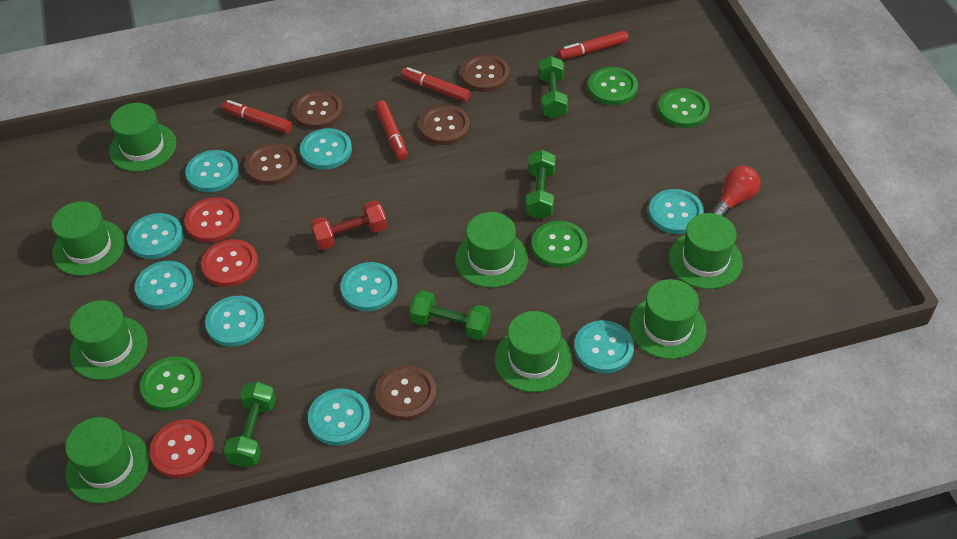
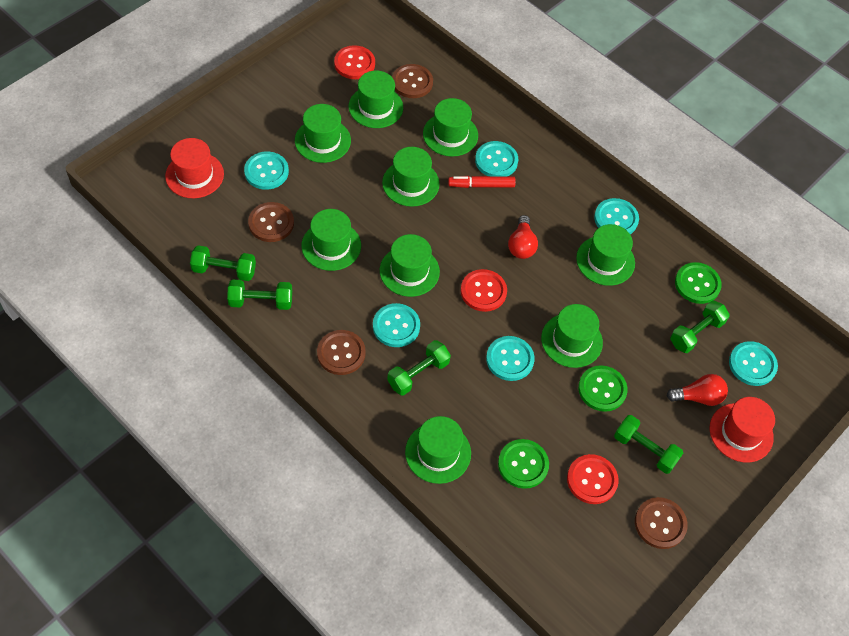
brown button: 5 -> 4
green button: 4 -> 3
green dumbbell: 4 -> 5
green hat: 8 -> 9
red dumbbell: 1 -> 0
red hat: 0 -> 2
red light bulb: 1 -> 2
red marker: 4 -> 1
turquoise button: 9 -> 6

